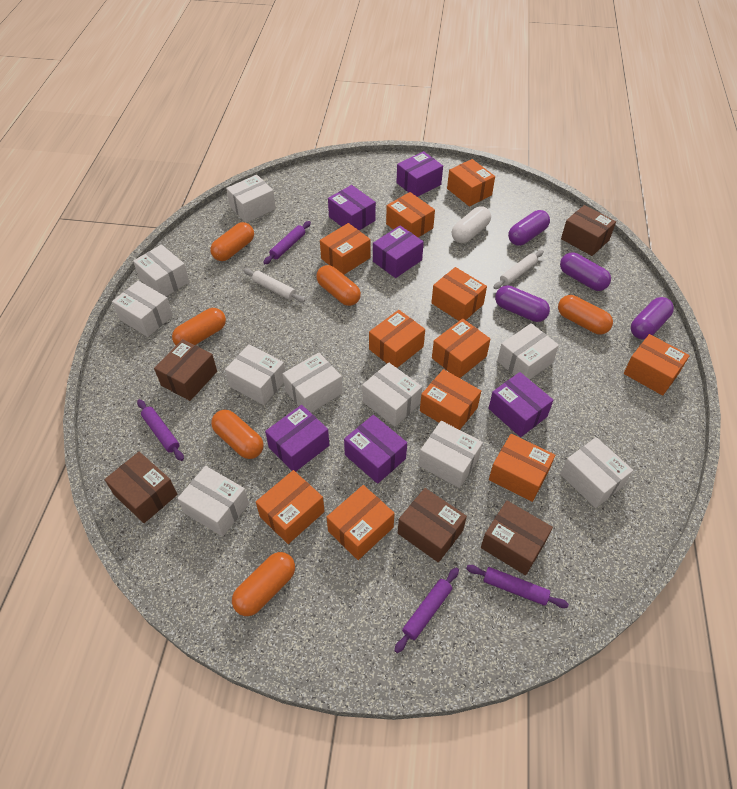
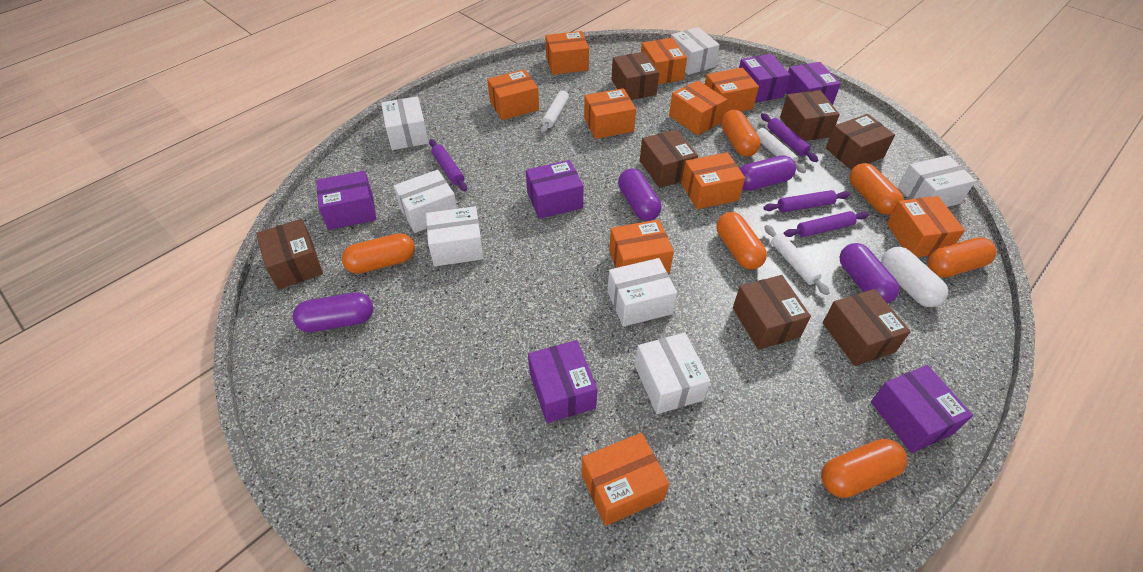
brown box: 5 -> 7
orange box: 11 -> 10
white box: 10 -> 7
white rolling pin: 2 -> 3

